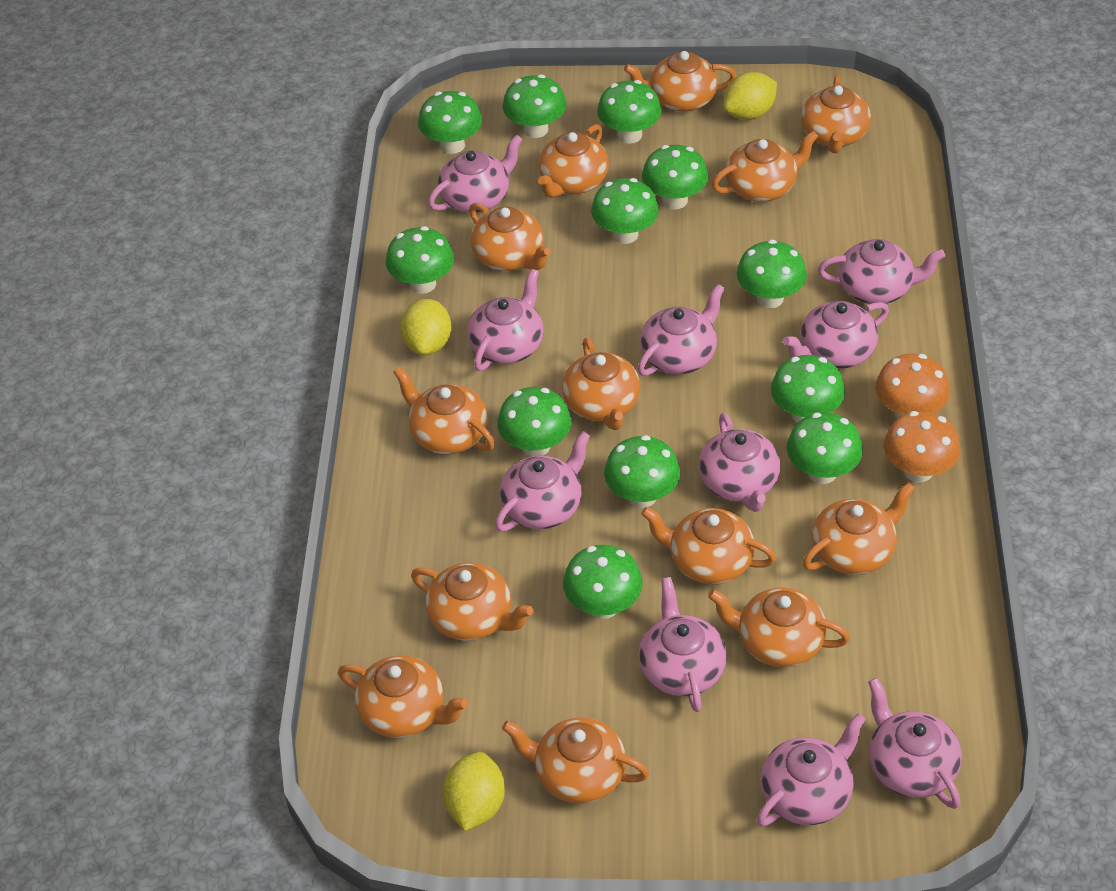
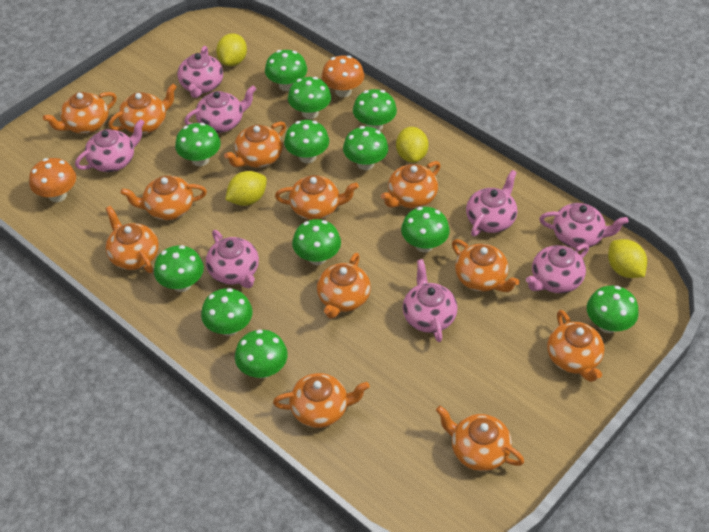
orange teapot: 13 -> 12
pink teapot: 10 -> 8
yellow lemon: 3 -> 4

